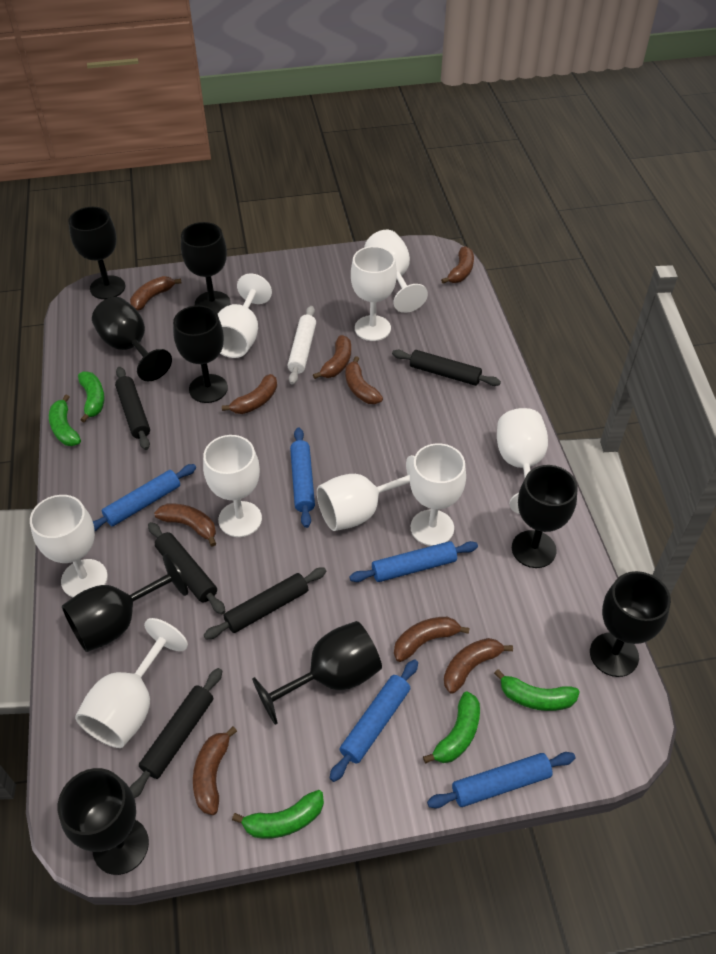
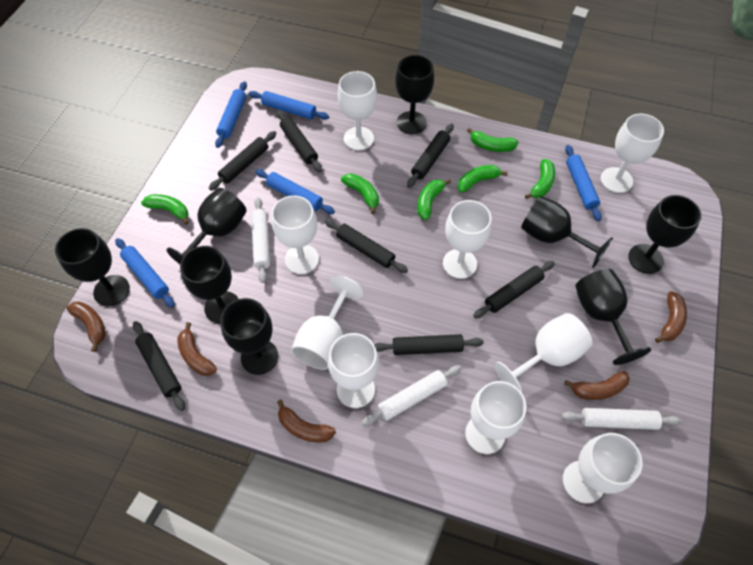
black goblet: 9 -> 8
black rolling pin: 5 -> 7
brown banana: 9 -> 5
green banana: 5 -> 6
white rolling pin: 1 -> 3

